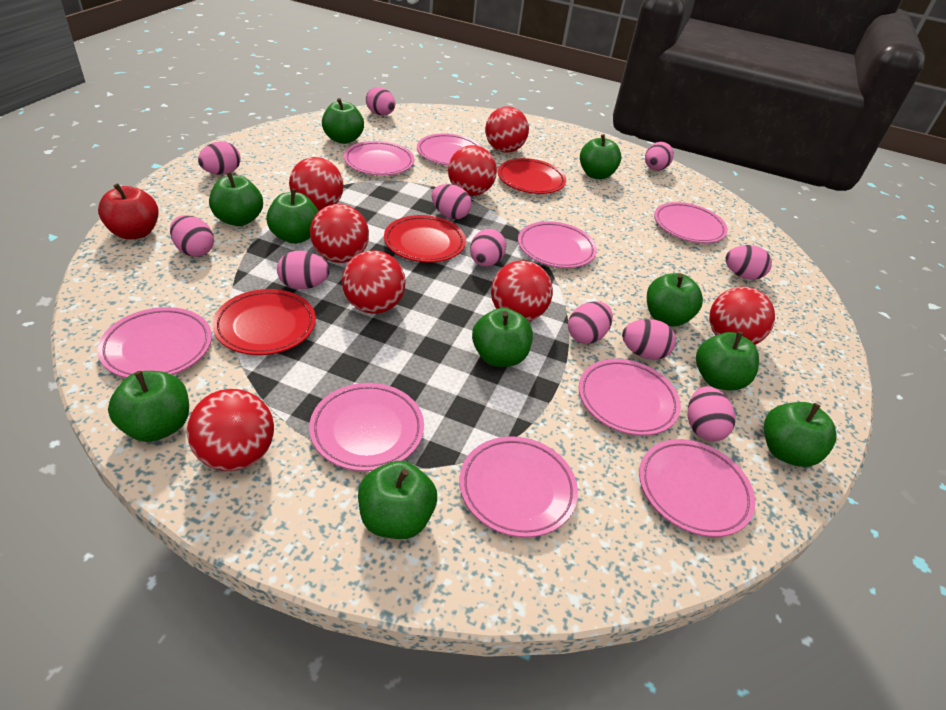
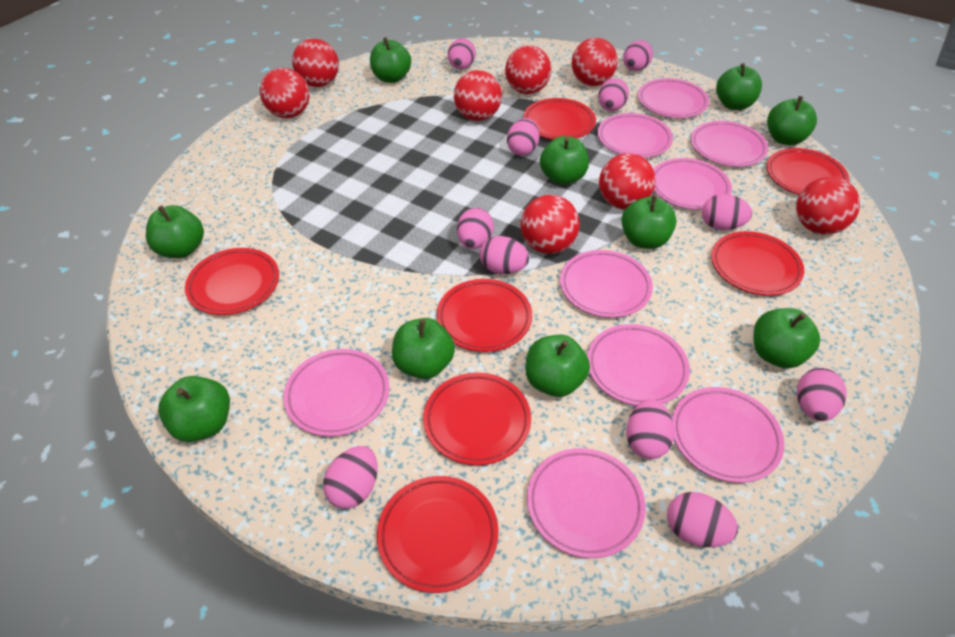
red apple: 1 -> 0
red plate: 3 -> 7

